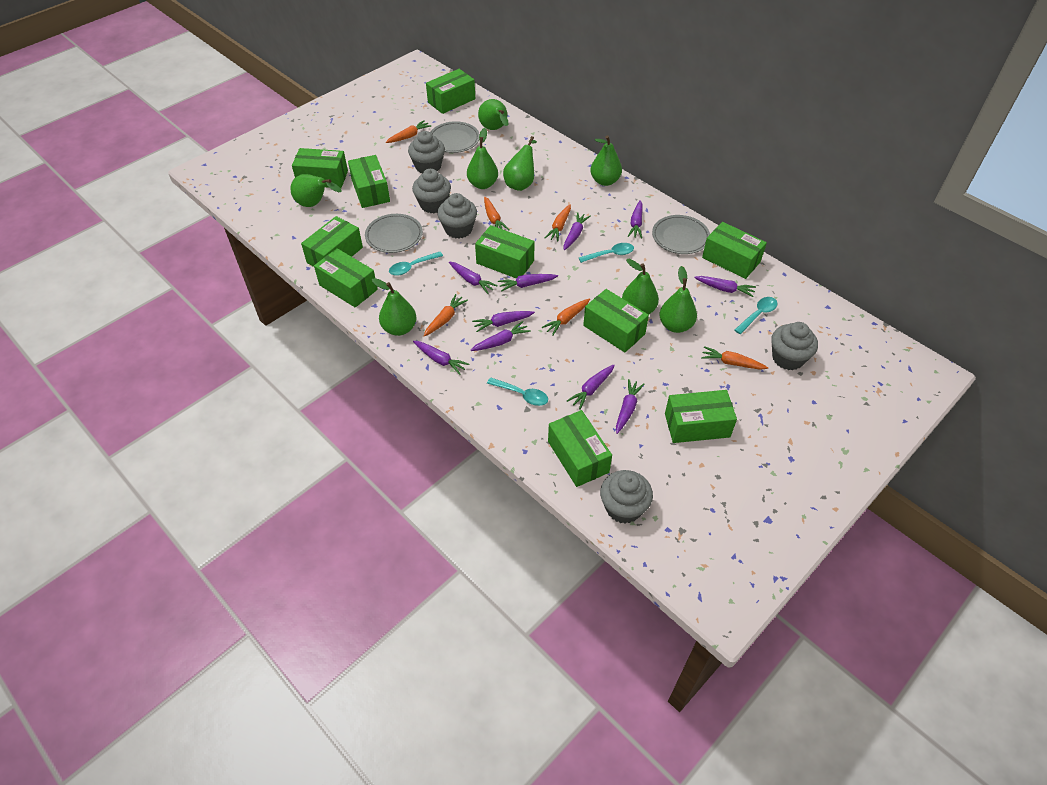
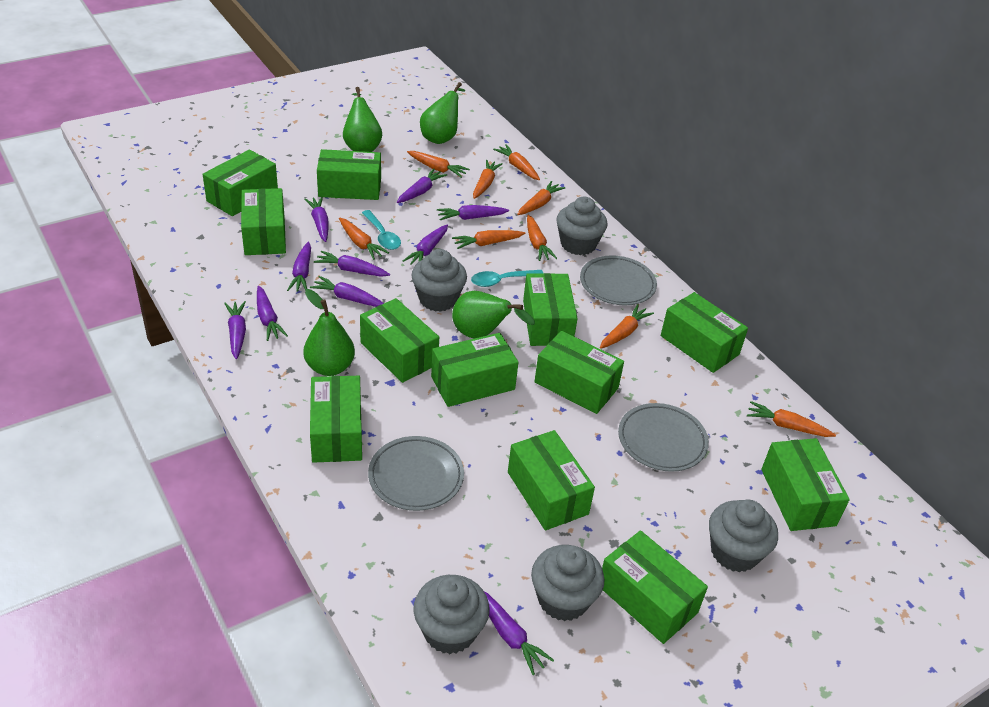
green box: 10 -> 12
green pear: 8 -> 4
orange carrot: 6 -> 9
turquoise spoon: 4 -> 2

